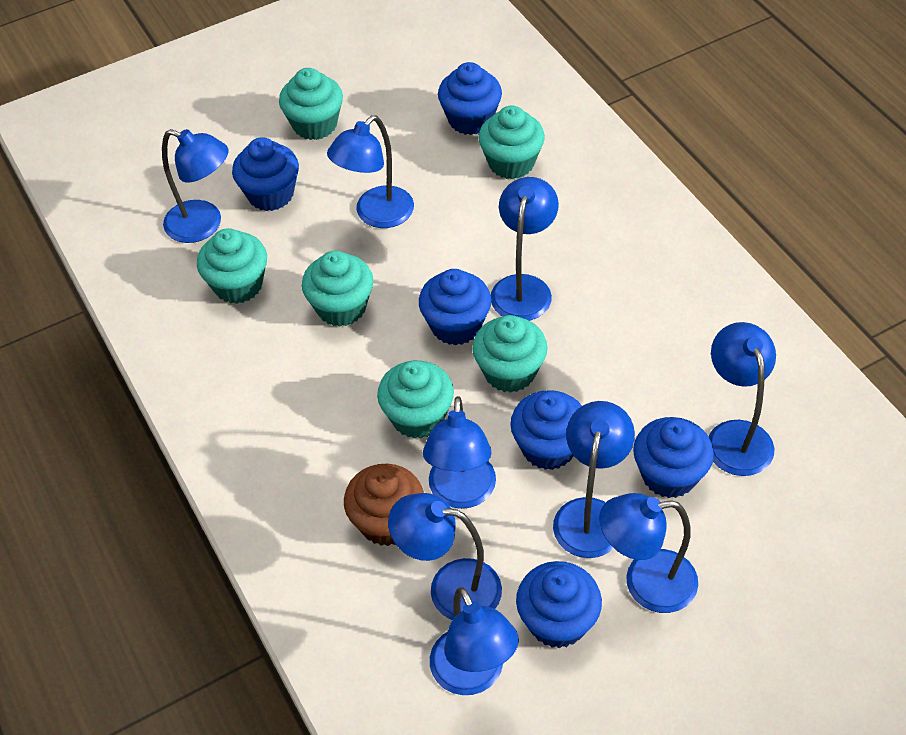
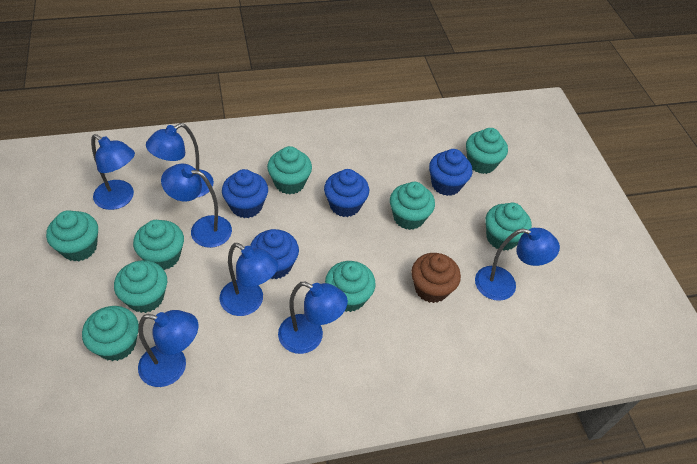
blue cupcake: 6 -> 4
blue lamp: 9 -> 7
turquoise cupcake: 6 -> 9

